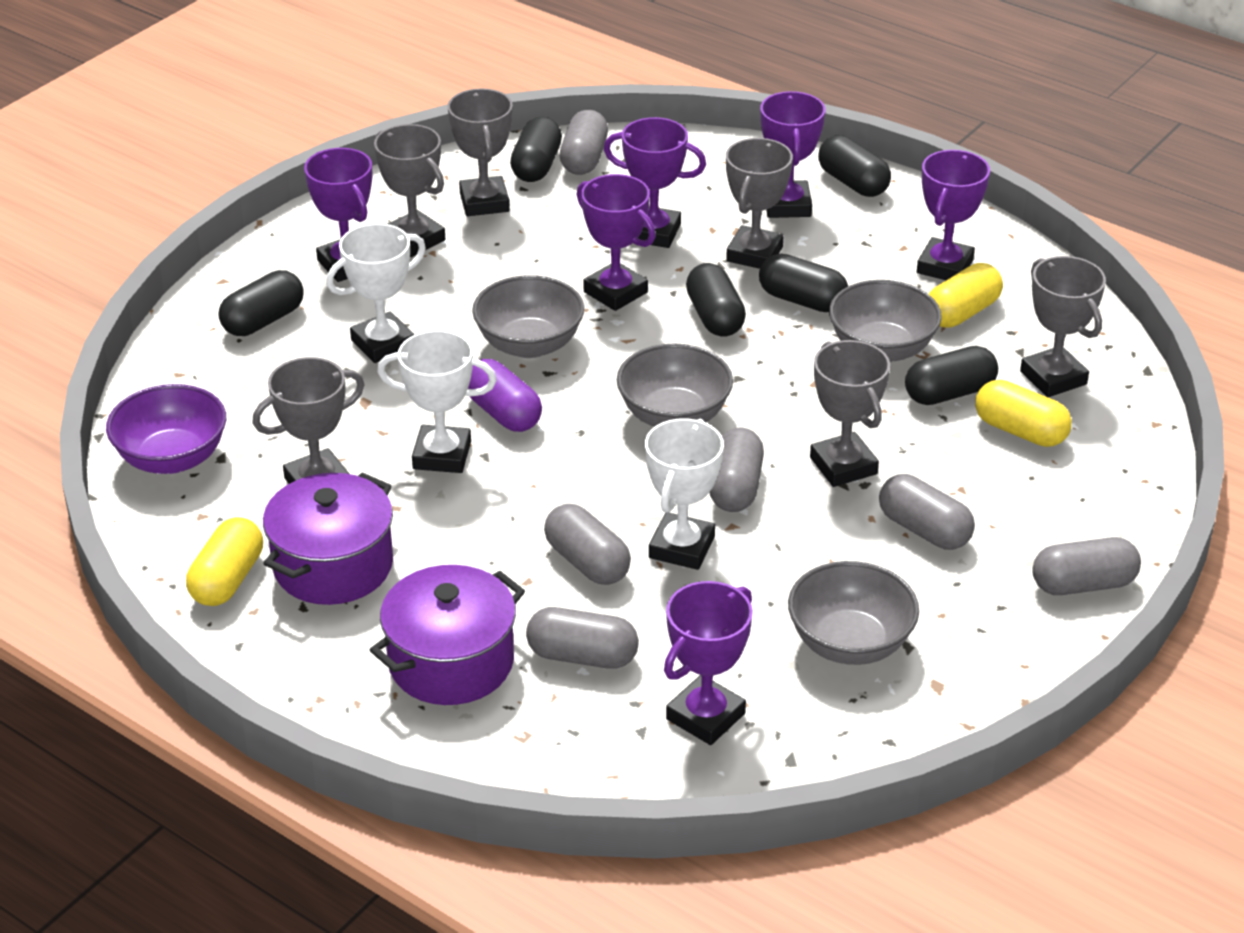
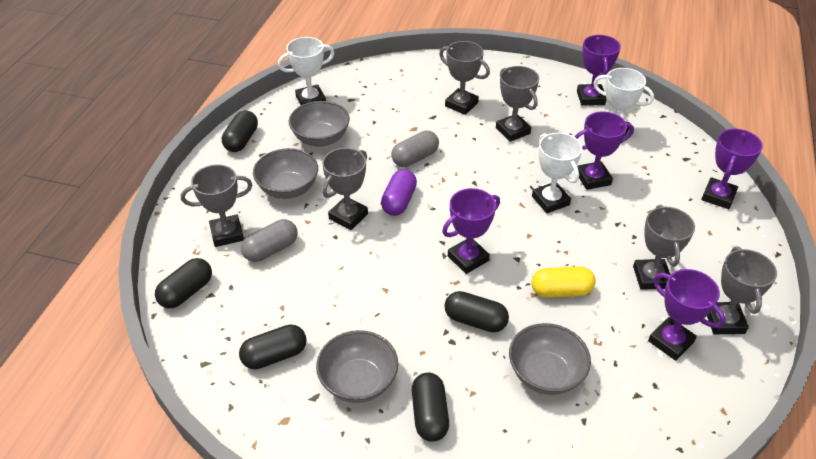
black capsule: 6 -> 5
grey capsule: 6 -> 2
purple bowl: 1 -> 0
purple pot: 2 -> 0
purple trophy: 6 -> 5
yellow capsule: 3 -> 1

